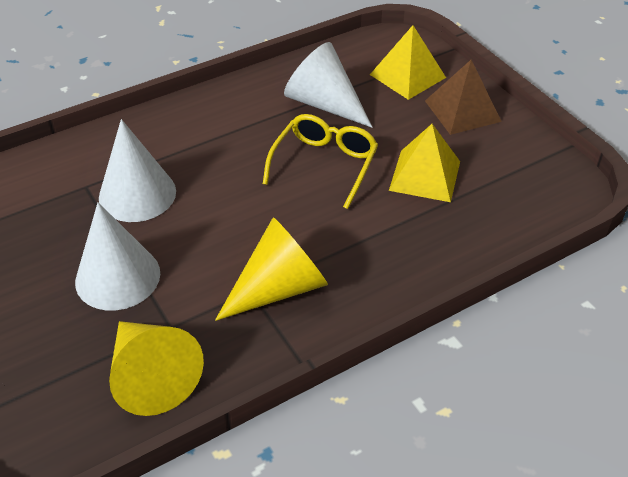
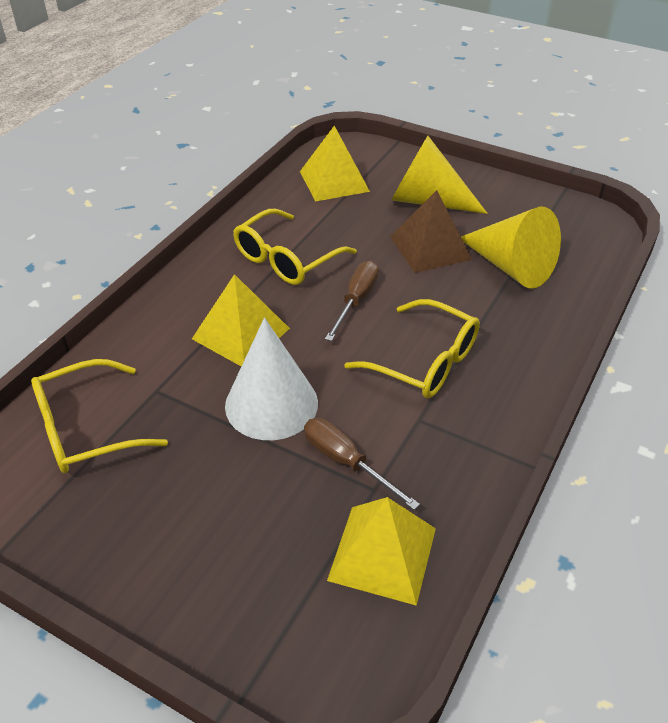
brown screwdriver: 0 -> 2
white cone: 3 -> 1
yellow glasses: 1 -> 3
yellow pyramid: 2 -> 3

